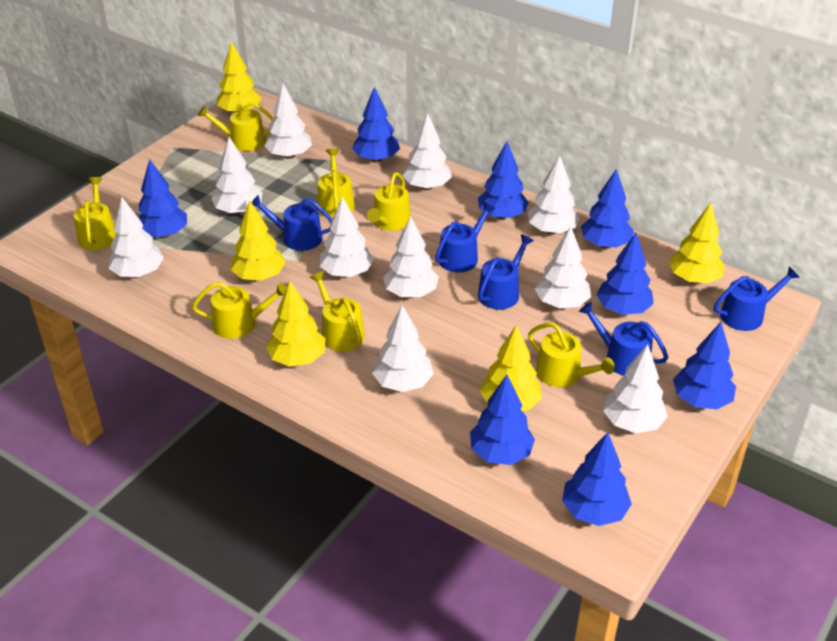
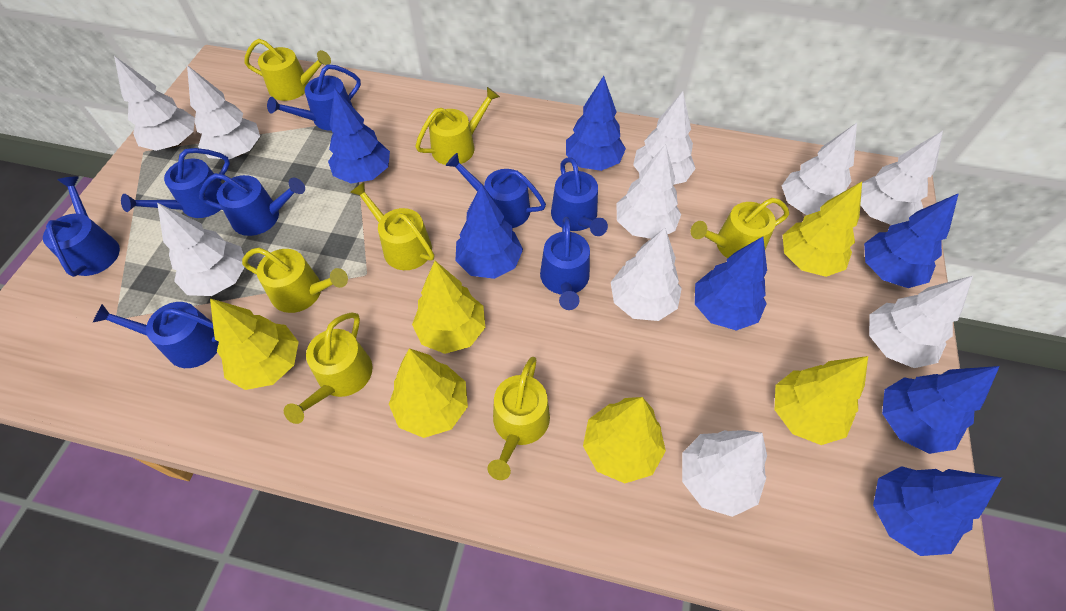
blue tree: 8 -> 7
blue watering can: 5 -> 8
yellow tree: 5 -> 6

